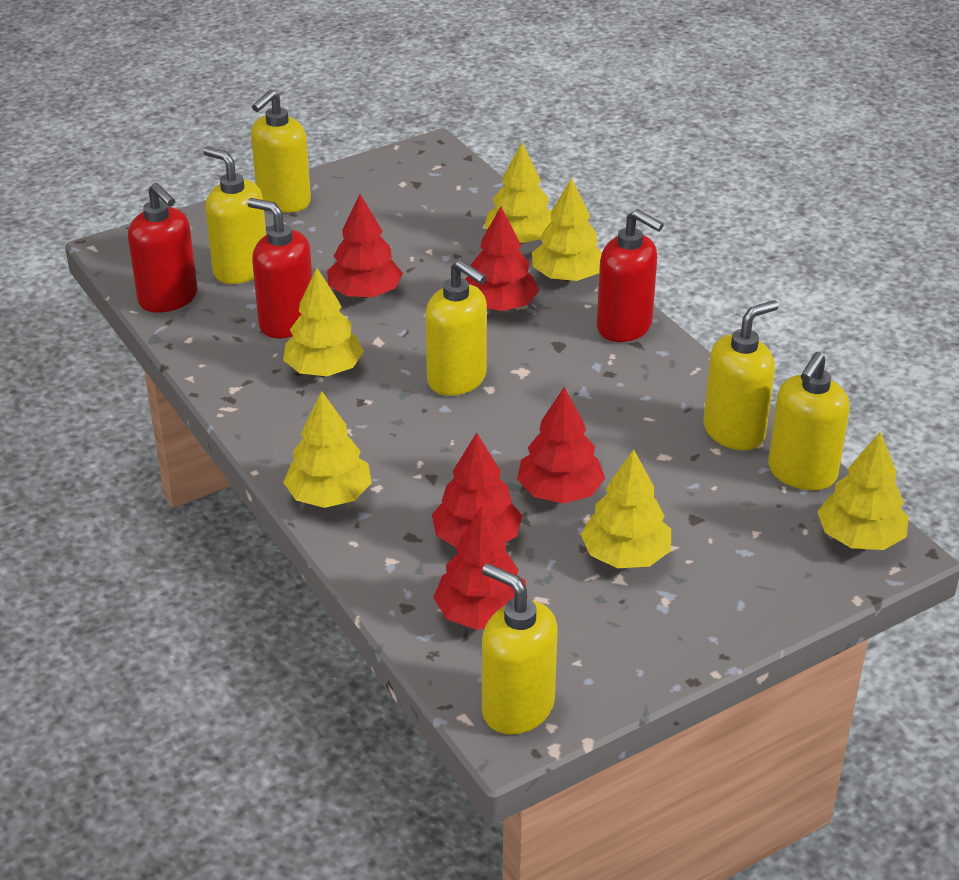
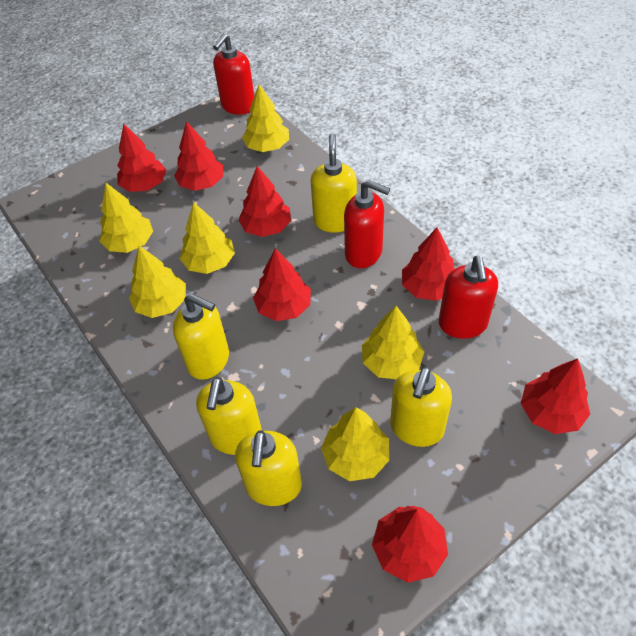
red tree: 5 -> 7
yellow soap dispenser: 6 -> 5

